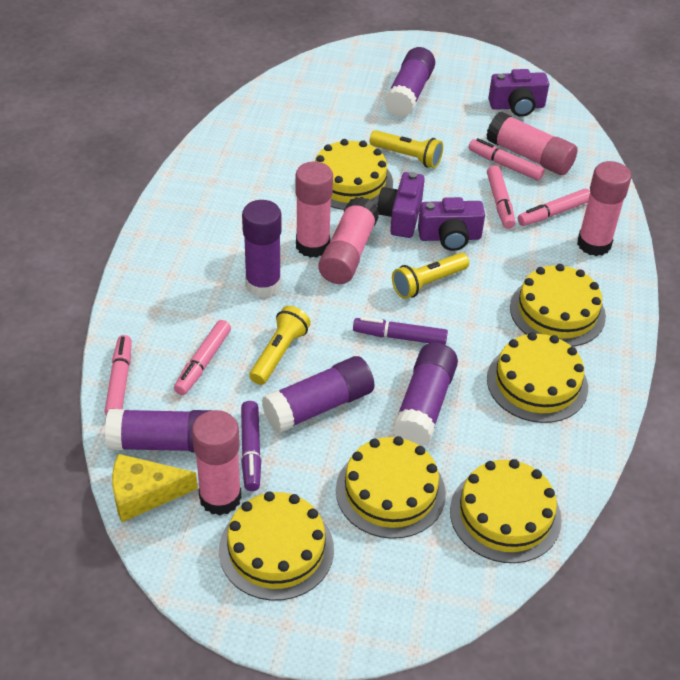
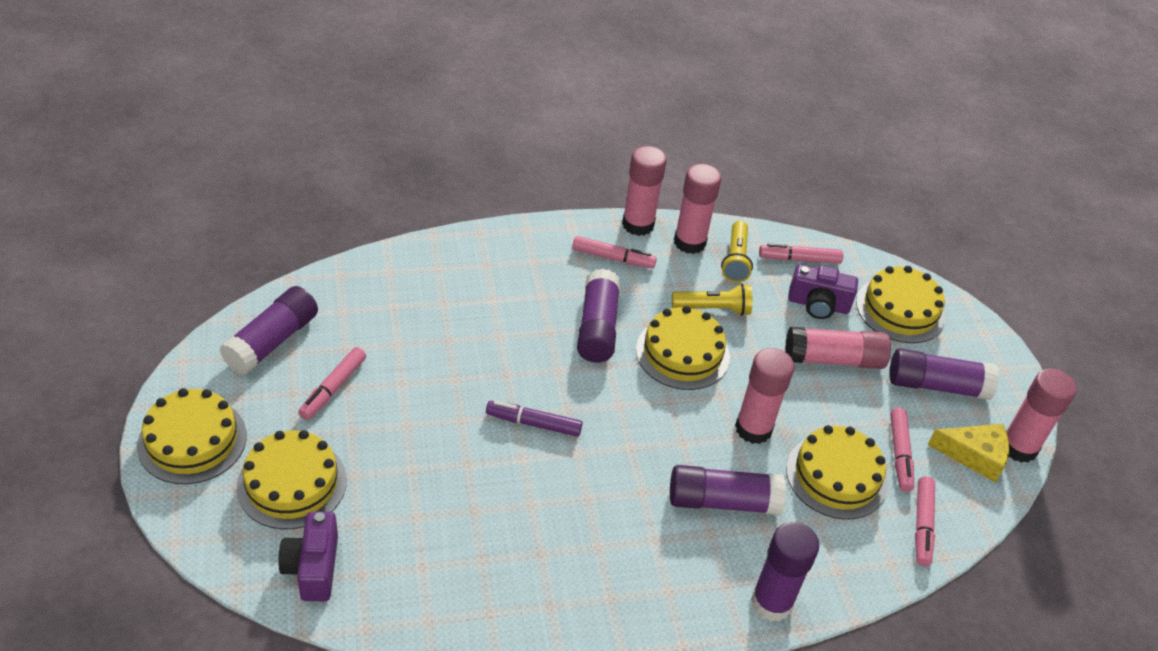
purple camera: 3 -> 2
purple marker: 2 -> 1
yellow cake: 6 -> 5
yellow flashlight: 3 -> 2

